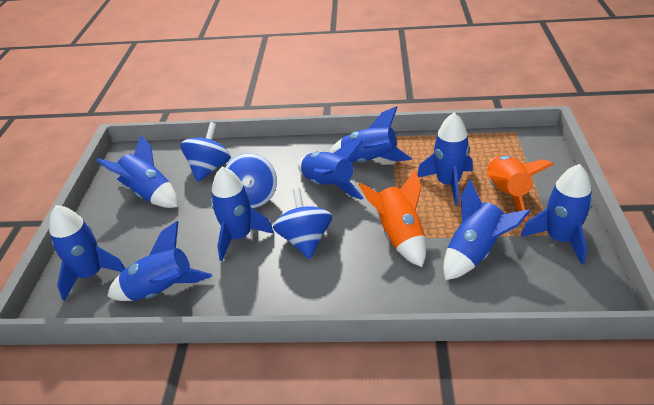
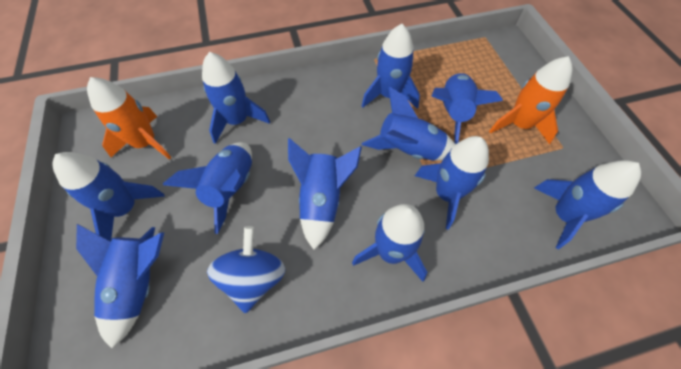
blue rocket: 9 -> 11
blue spinning top: 3 -> 1

